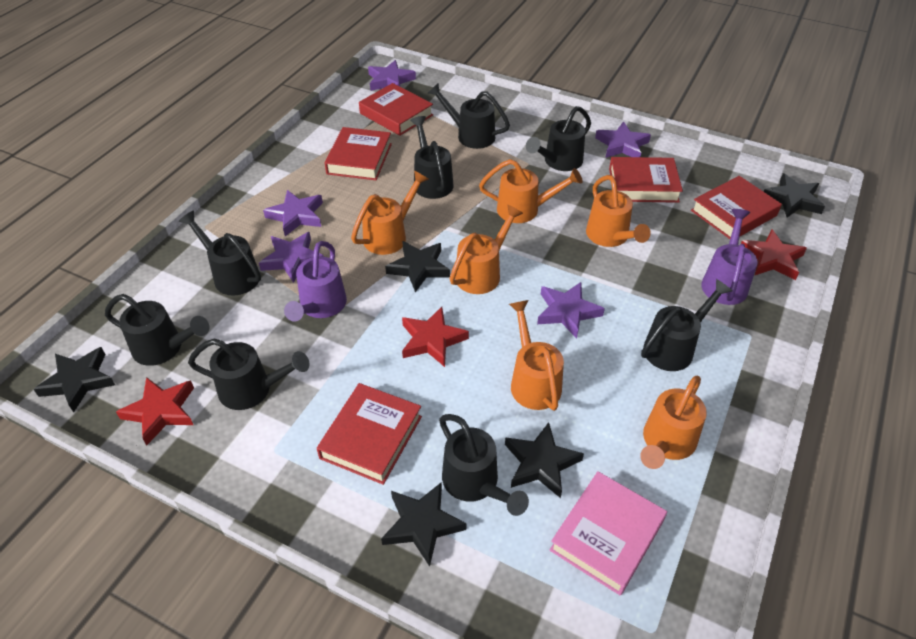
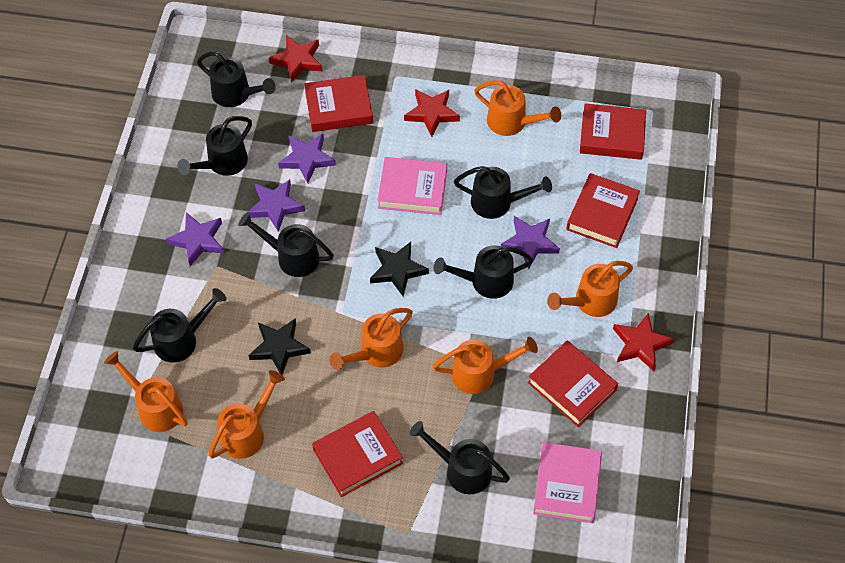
black star: 5 -> 2
black watering can: 8 -> 7
pink book: 1 -> 2
purple star: 5 -> 4
purple watering can: 2 -> 0

